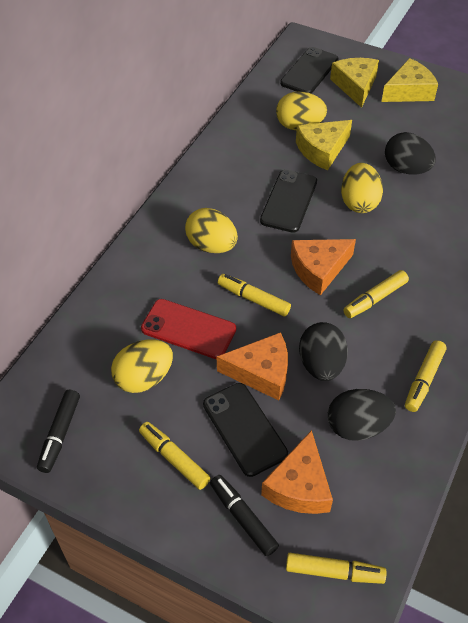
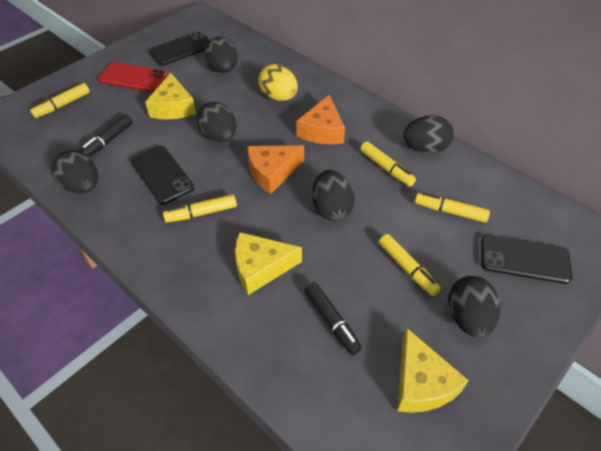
black egg: 3 -> 6
orange cheese: 3 -> 2
yellow egg: 4 -> 1

